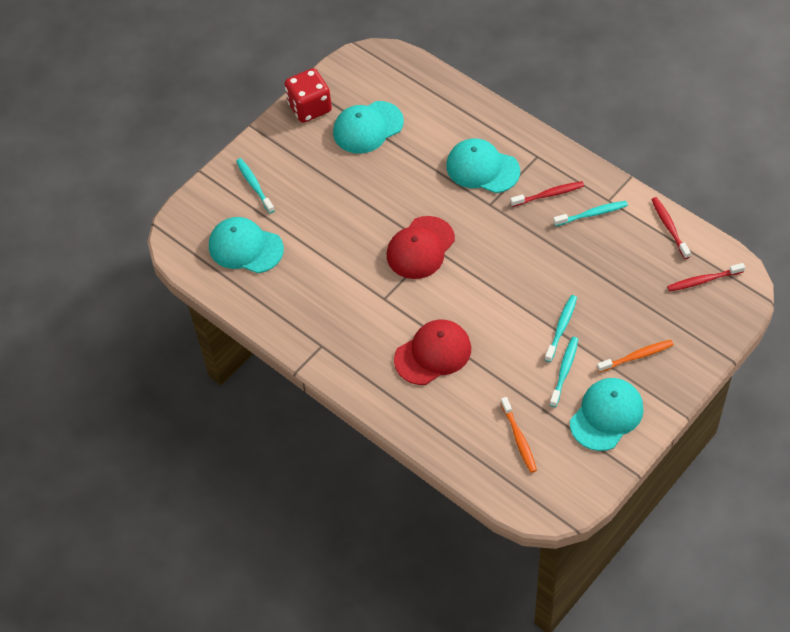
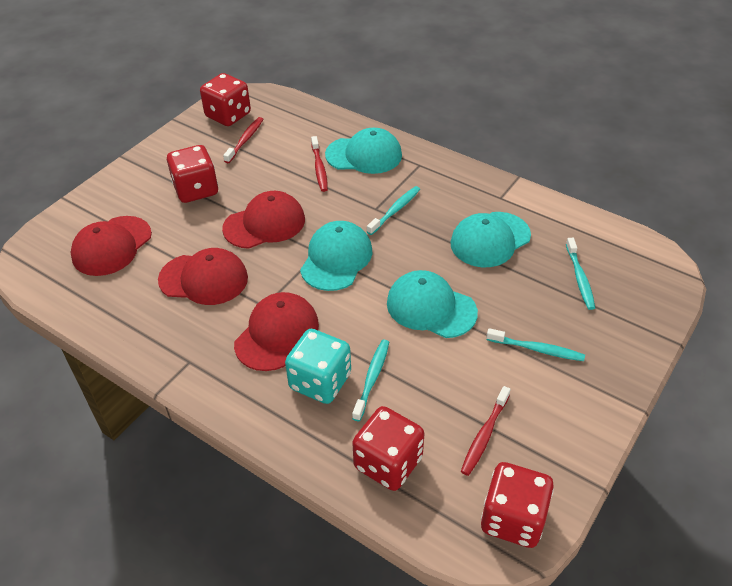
orange toothbrush: 2 -> 0
red cap: 2 -> 4
red dice: 1 -> 4
turquoise dice: 0 -> 1

